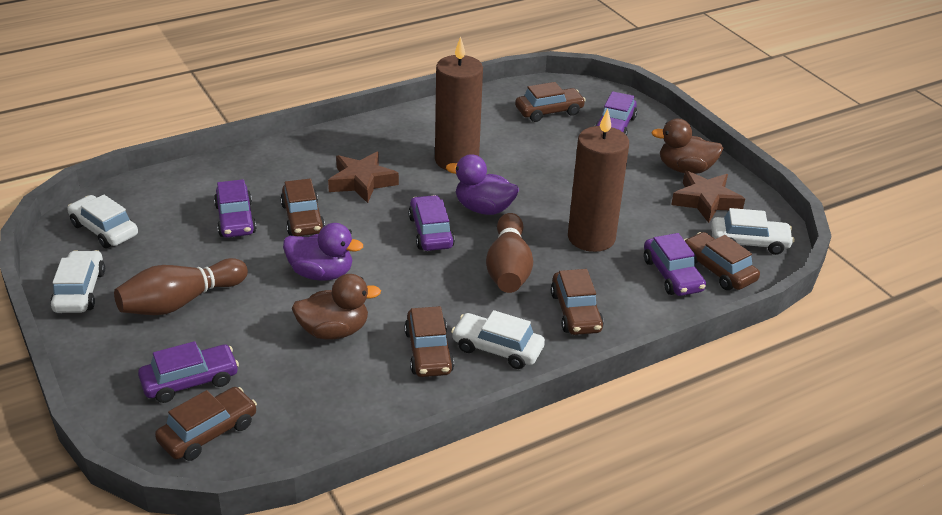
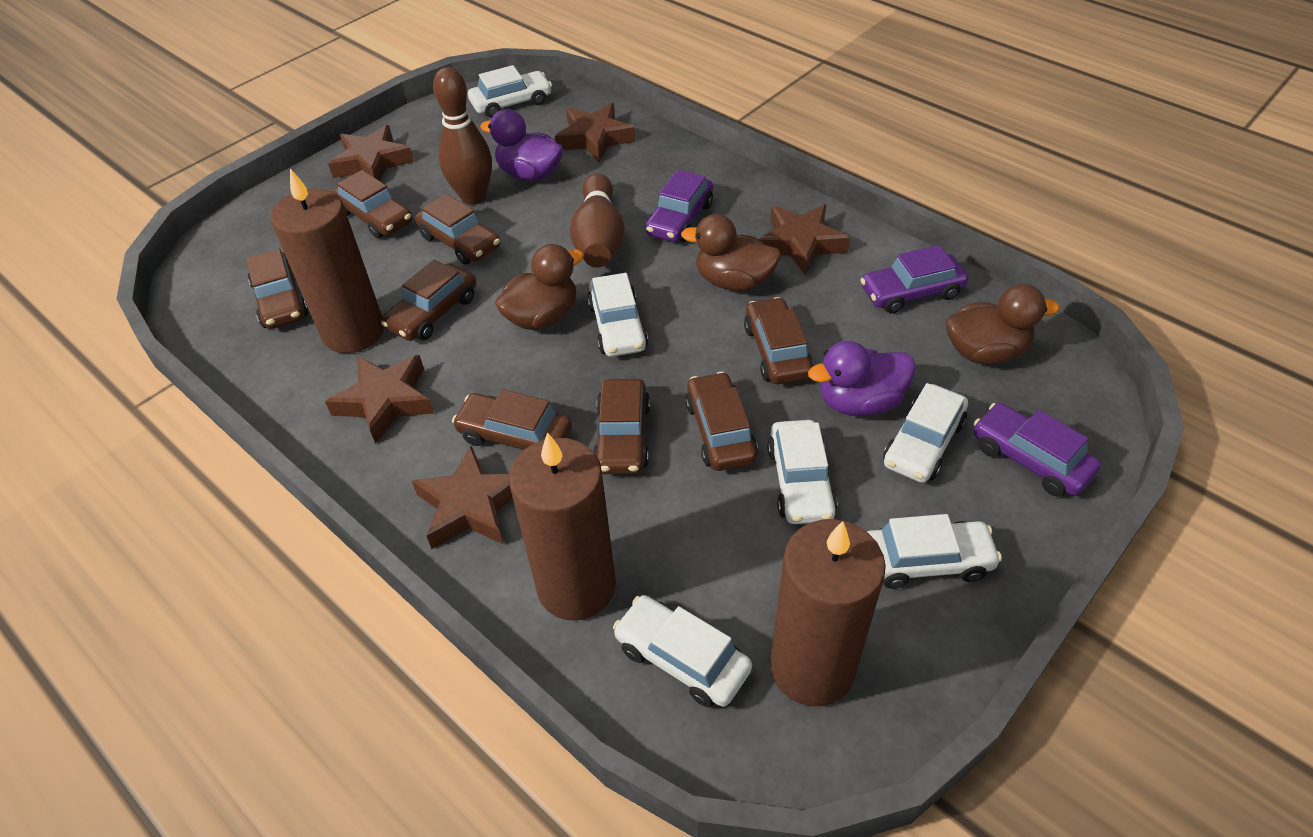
brown candle: 2 -> 3
brown car: 6 -> 8
brown duck: 2 -> 3
brown star: 2 -> 5
purple car: 5 -> 3
white car: 4 -> 6

